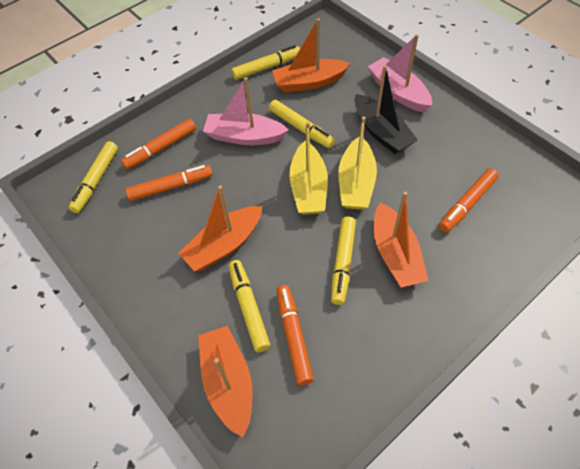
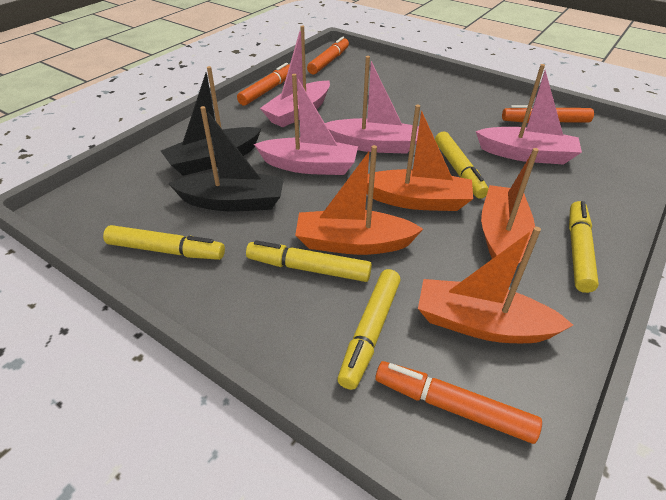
black boat: 1 -> 2
pink boat: 2 -> 4
yellow boat: 2 -> 0

